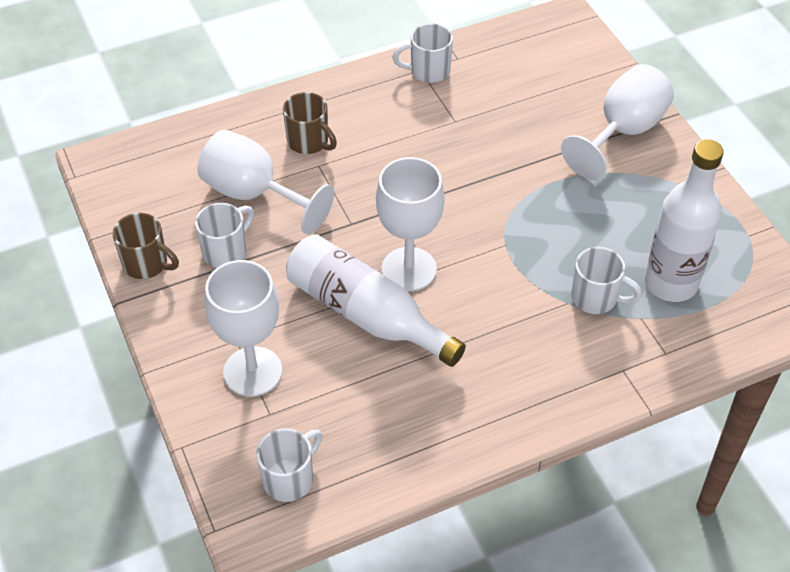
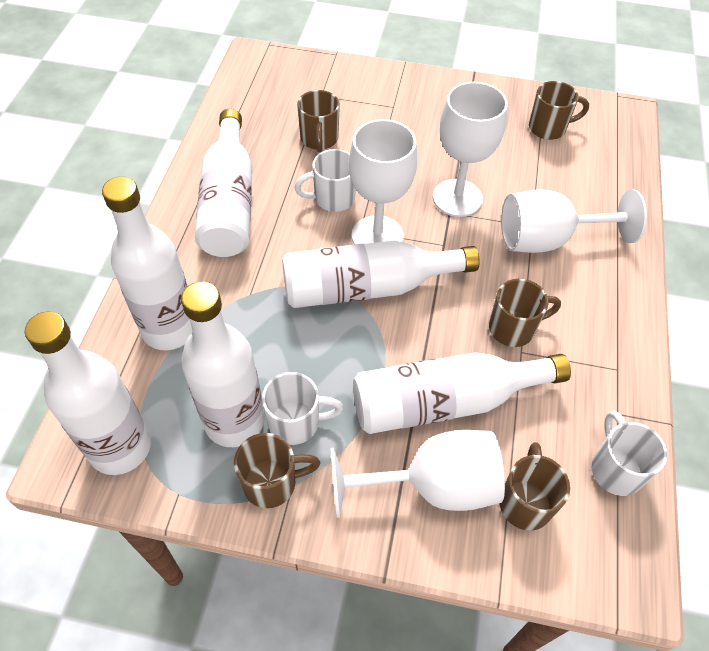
brown mug: 2 -> 5
white bottle: 2 -> 6
white mug: 4 -> 3

